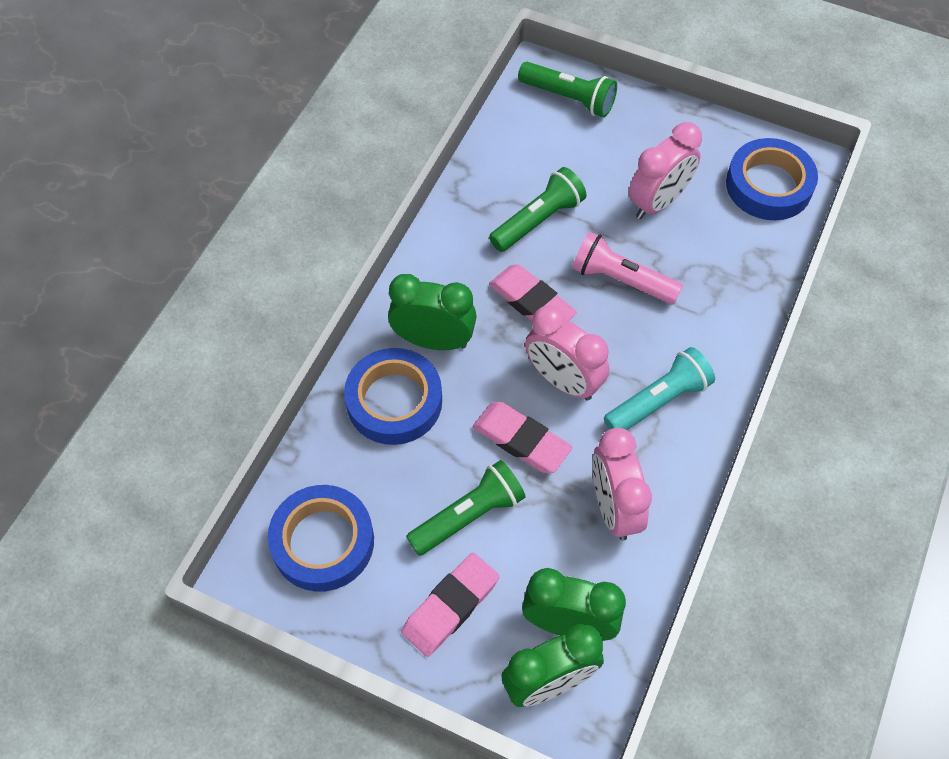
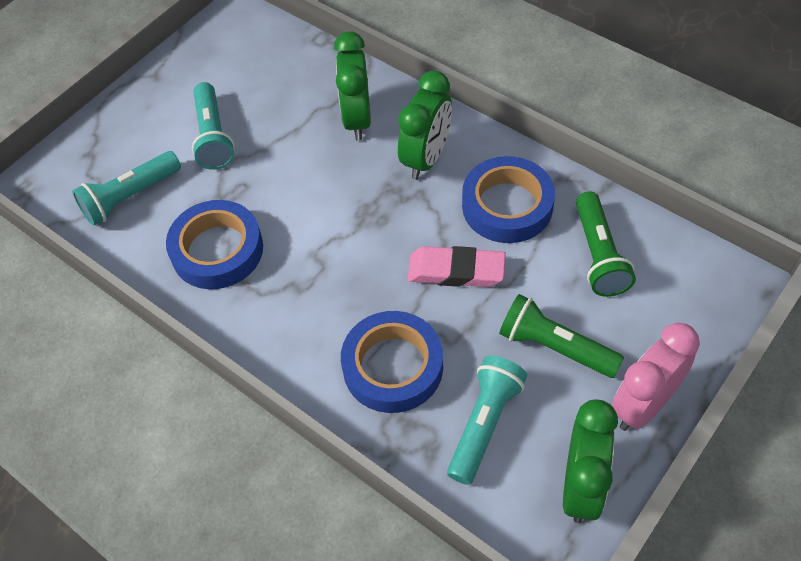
green flashlight: 3 -> 2
pink clock: 3 -> 1
pink eraser: 3 -> 1
pink flashlight: 1 -> 0
turquoise flashlight: 1 -> 3

